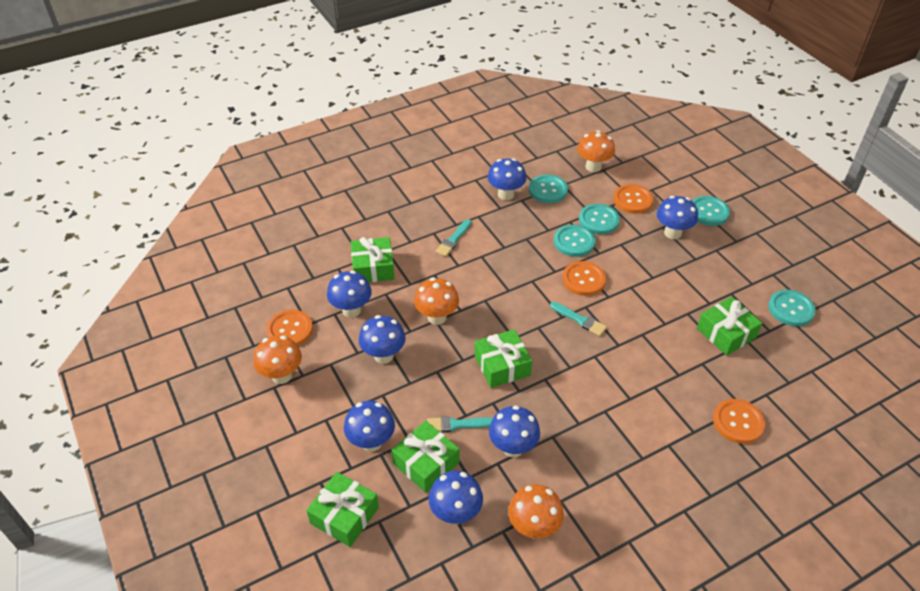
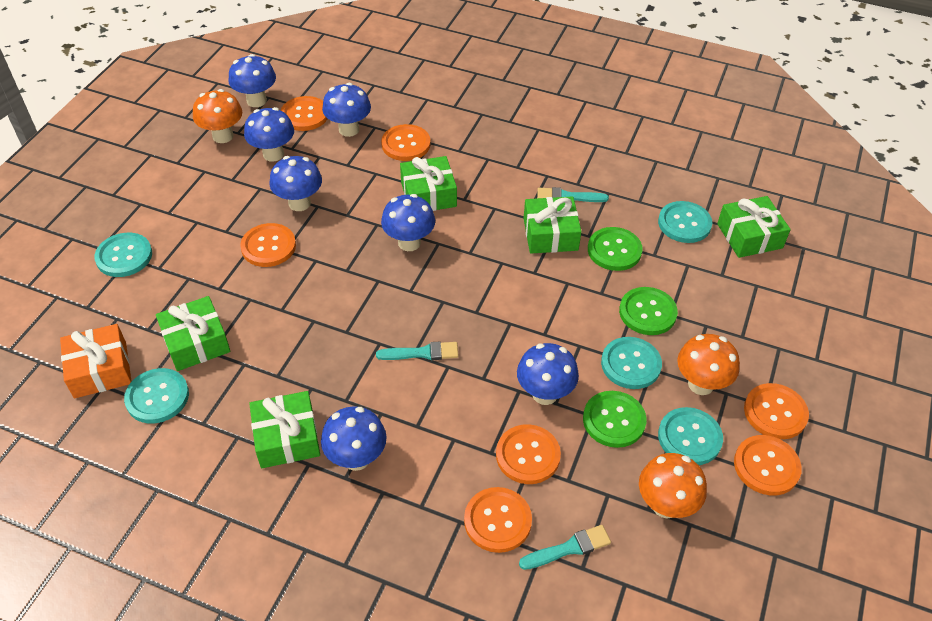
green button: 0 -> 3
orange button: 4 -> 7
orange gift: 0 -> 1
orange mushroom: 4 -> 3

